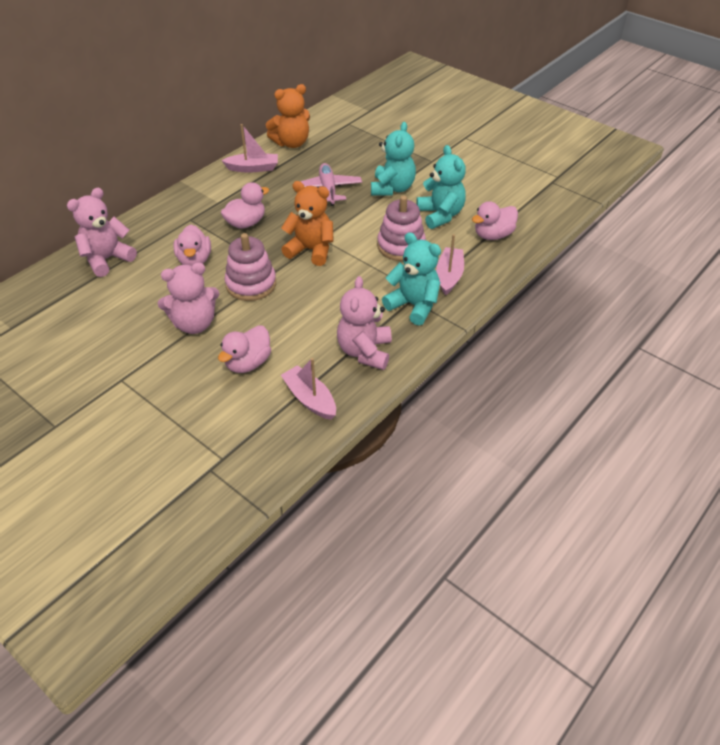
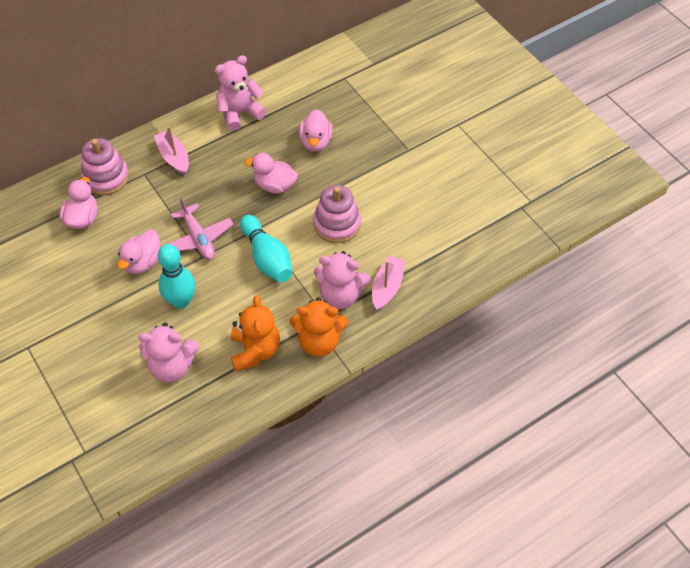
pink boat: 3 -> 2
turquoise bowling pin: 0 -> 2
turquoise teddy bear: 3 -> 0

